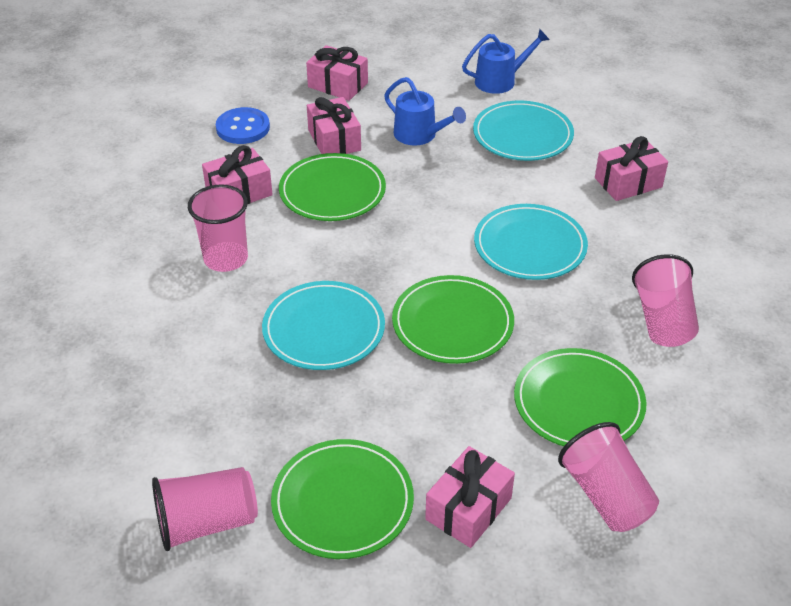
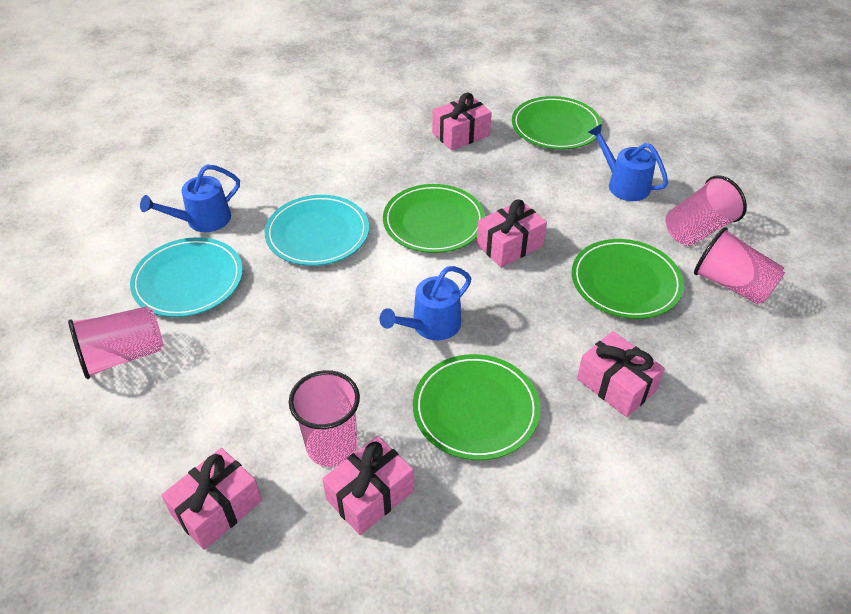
blue button: 1 -> 0
blue watering can: 2 -> 3
turquoise plate: 3 -> 2

